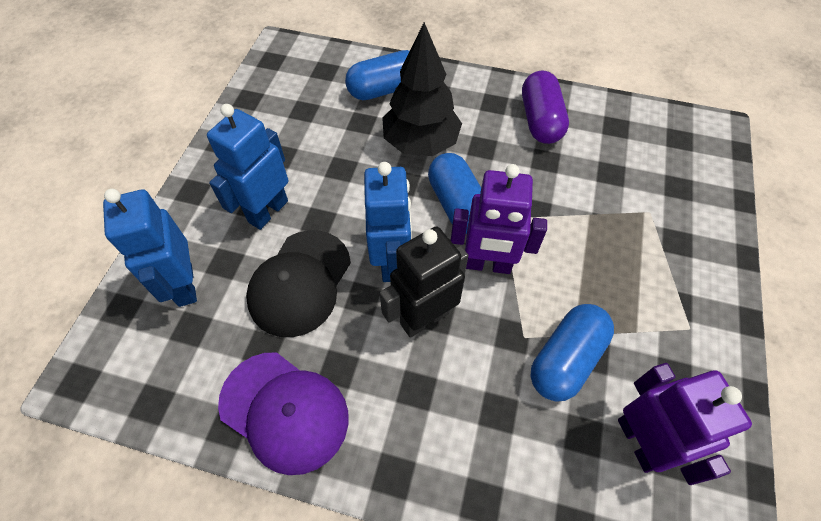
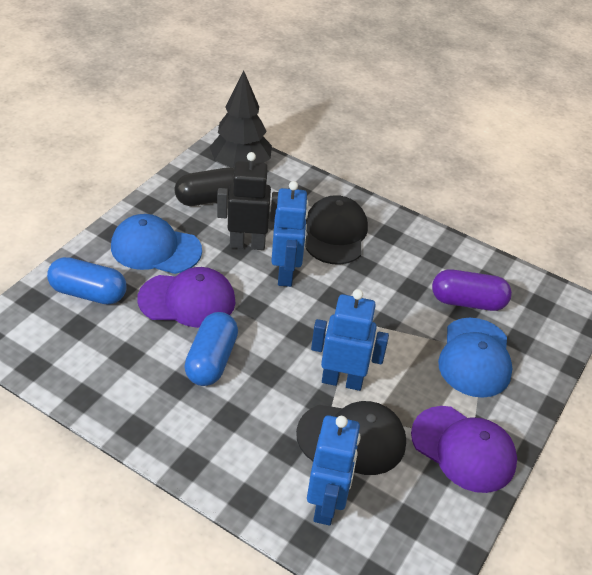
black cap: 1 -> 2
black capsule: 0 -> 1
blue cap: 0 -> 2
blue capsule: 3 -> 2
purple cap: 1 -> 2
purple robot: 2 -> 0

